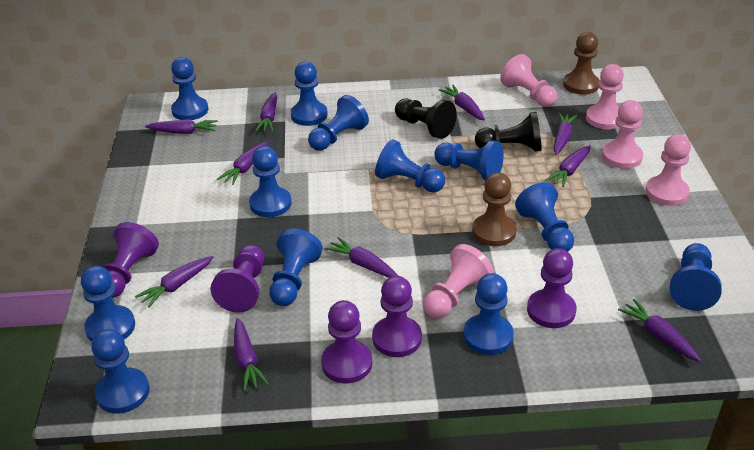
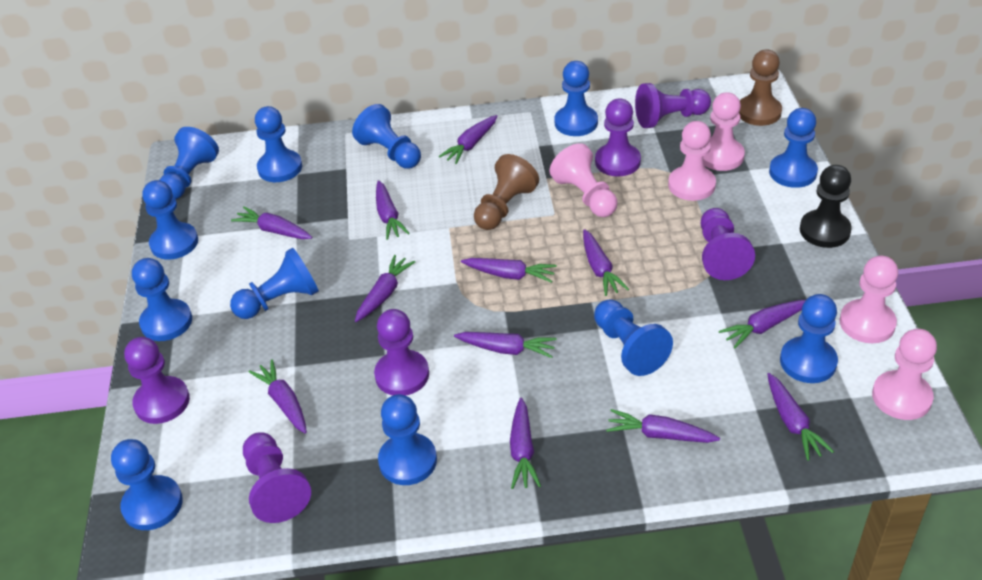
black pawn: 2 -> 1
purple carrot: 10 -> 12
purple pawn: 5 -> 6

